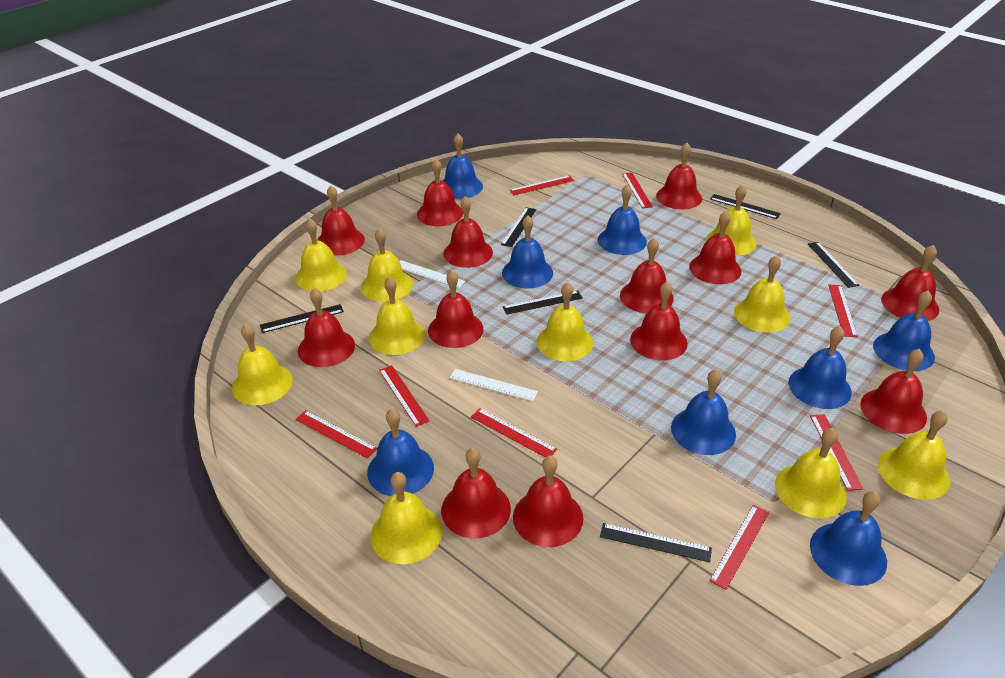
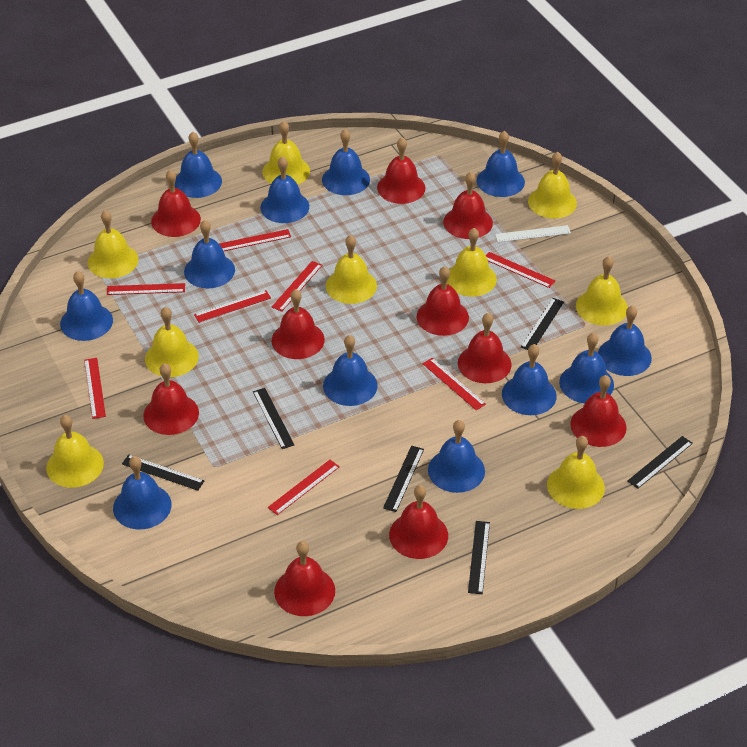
blue bell: 8 -> 12
red bell: 13 -> 10
white ruler: 2 -> 1
yellow bell: 10 -> 9

